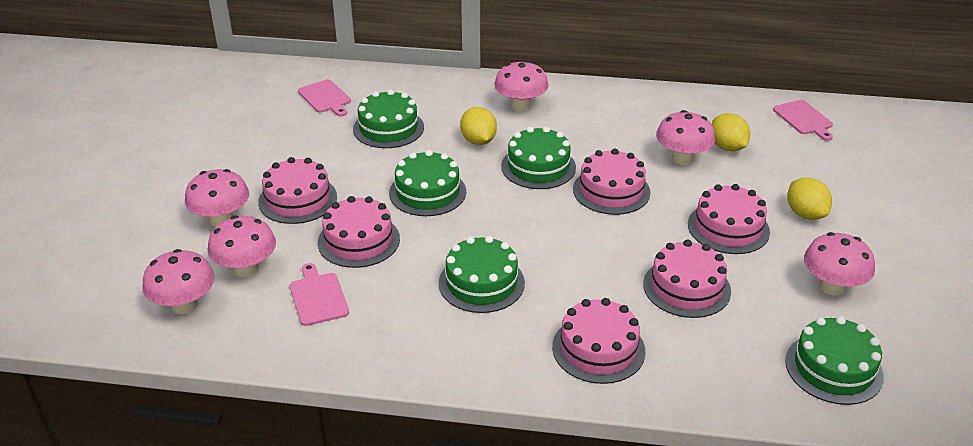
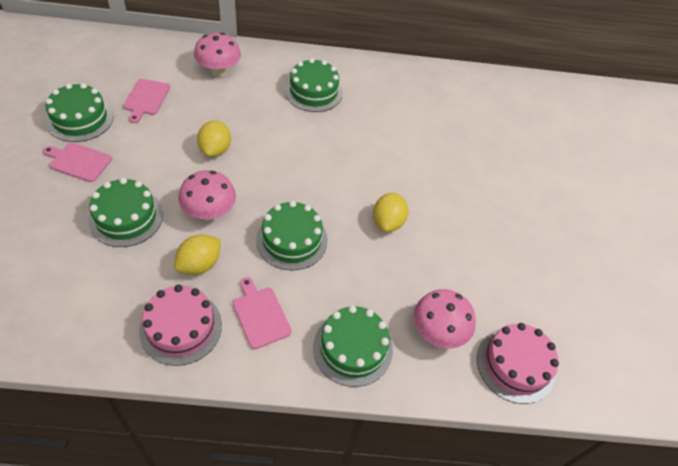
pink cake: 6 -> 2
pink mushroom: 6 -> 3

